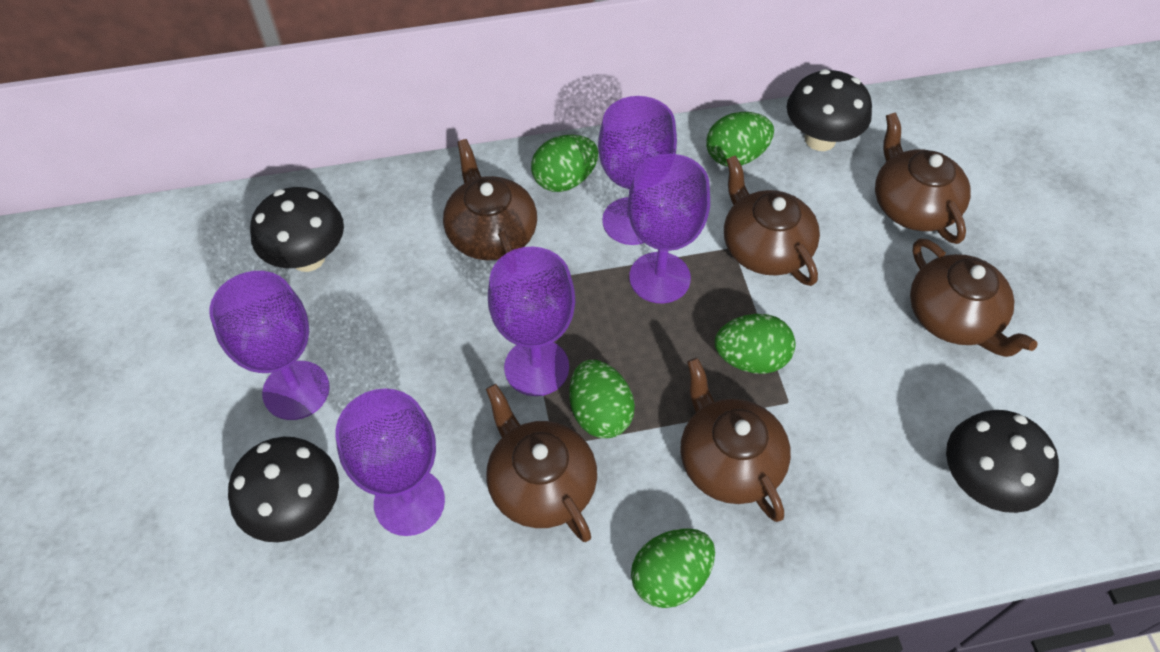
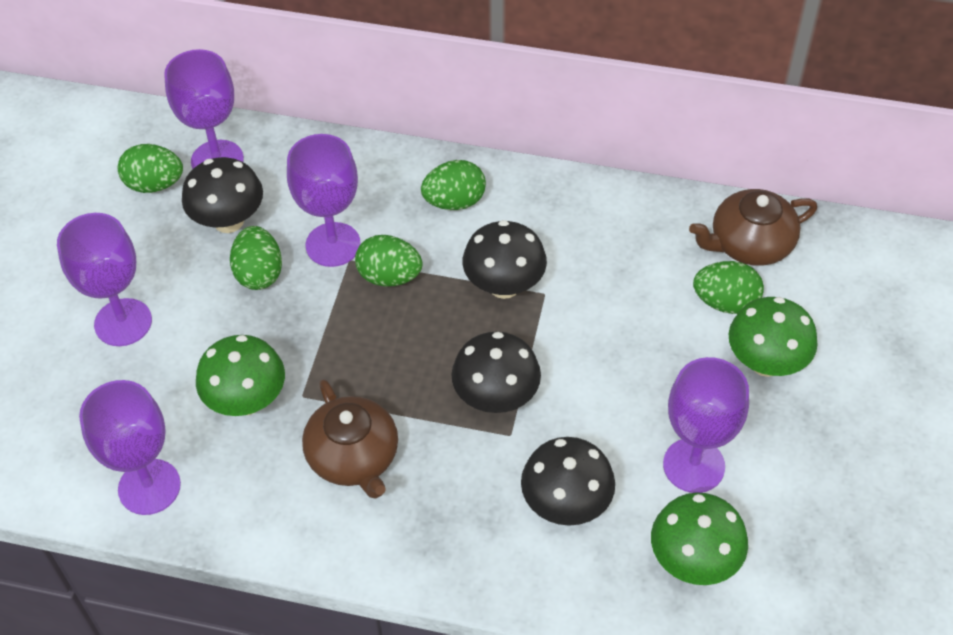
brown teapot: 6 -> 2
green mushroom: 0 -> 3

